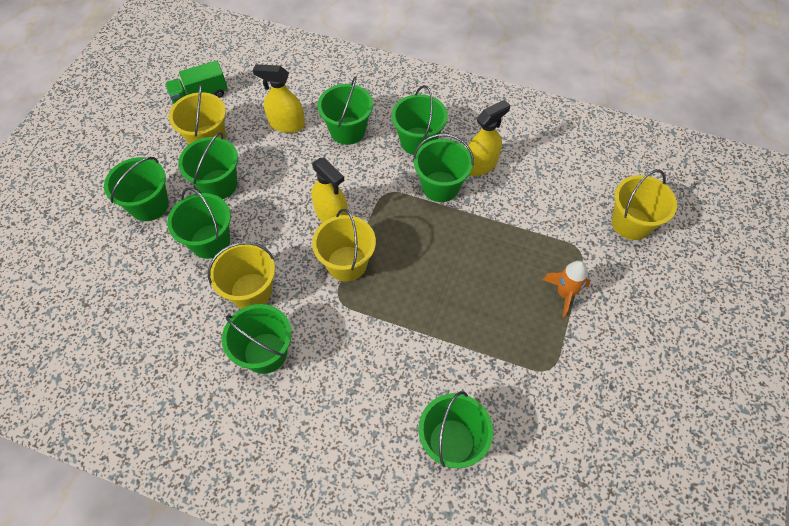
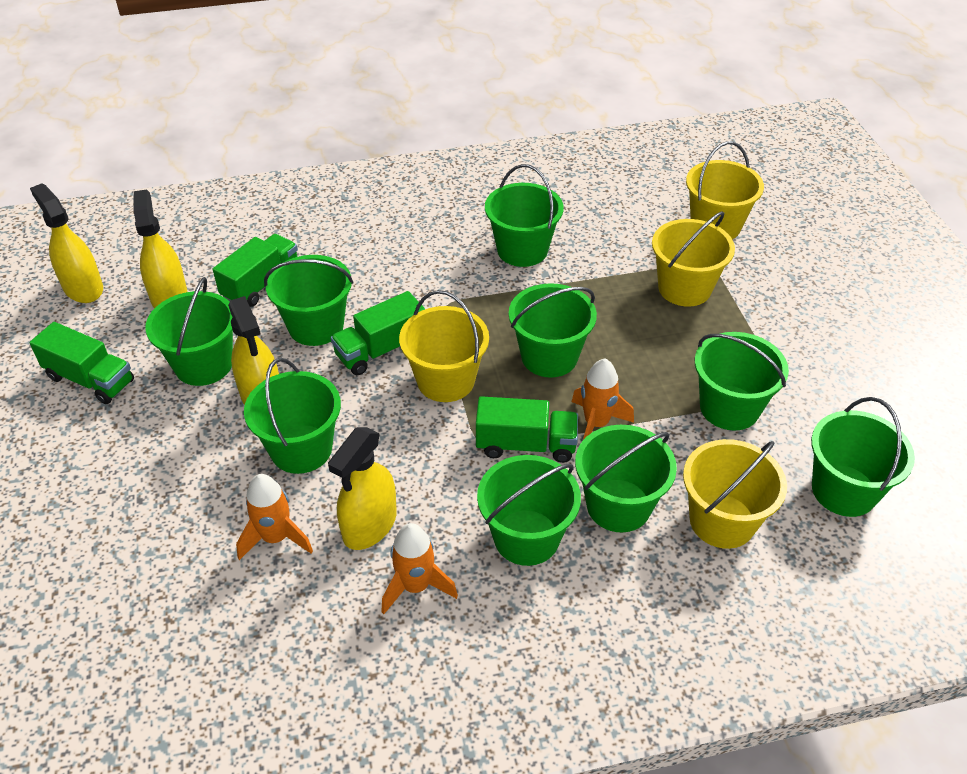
green bucket: 8 -> 9
green truck: 1 -> 4
orange rocket: 1 -> 3
yellow spray bottle: 3 -> 4

